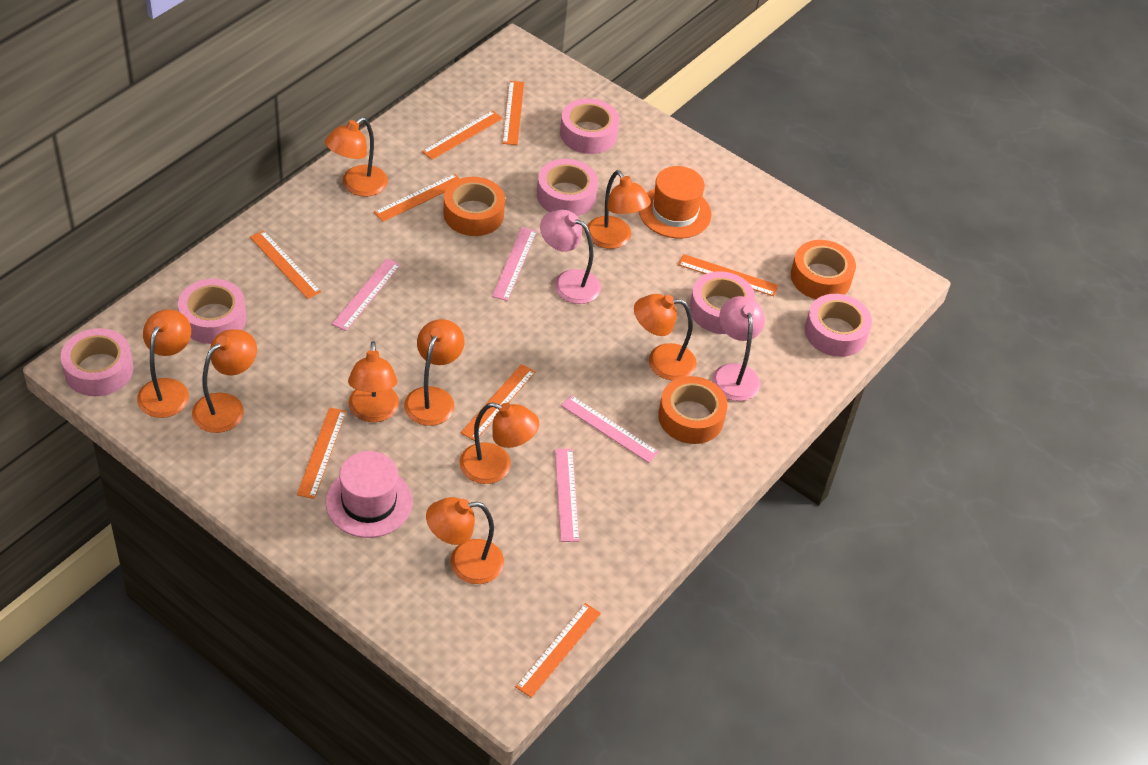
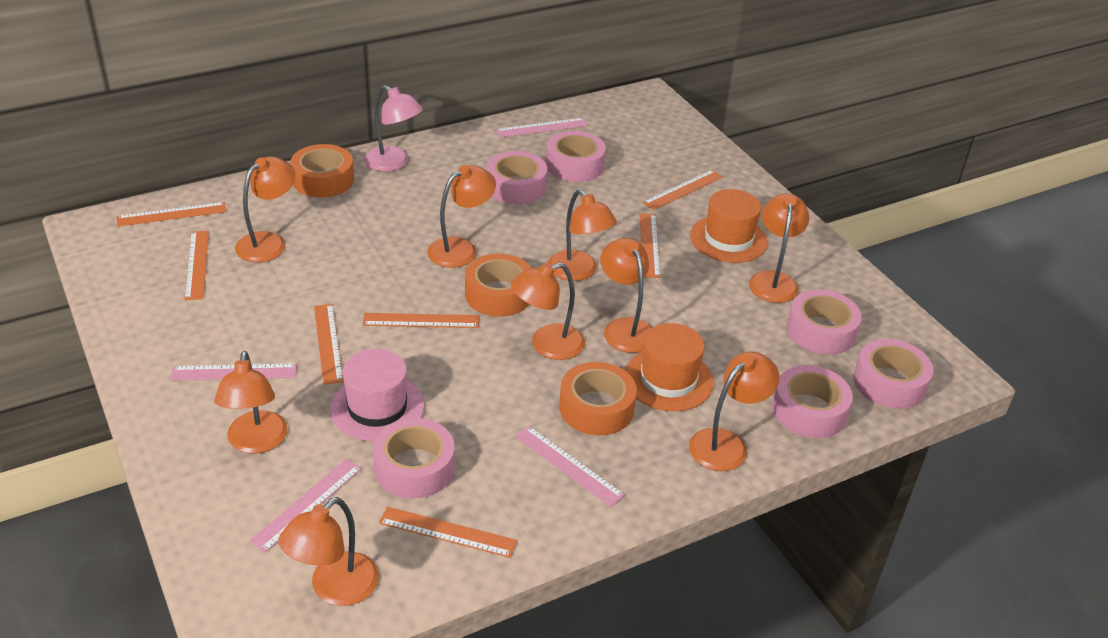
orange hat: 1 -> 2
orange ruler: 8 -> 7
pink lamp: 2 -> 1

